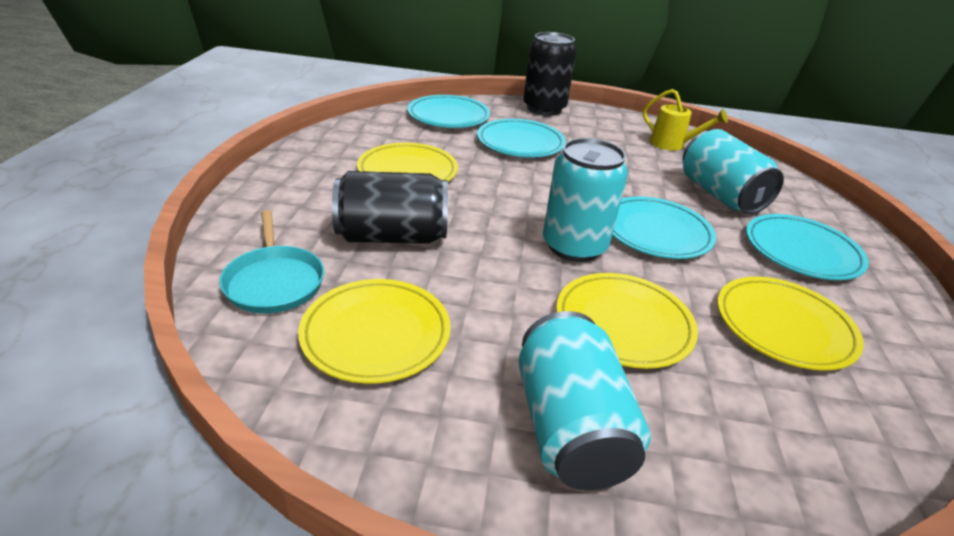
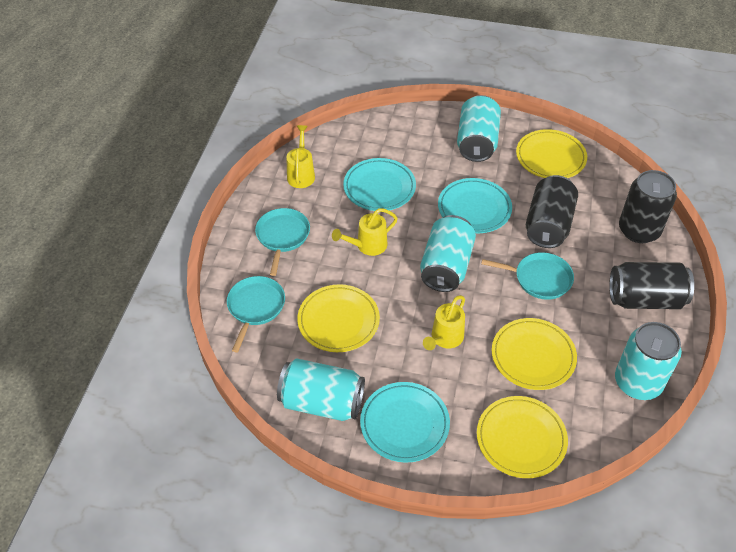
black can: 2 -> 3
turquoise can: 3 -> 4
turquoise pan: 1 -> 3
turquoise plate: 4 -> 3
yellow watering can: 1 -> 3

